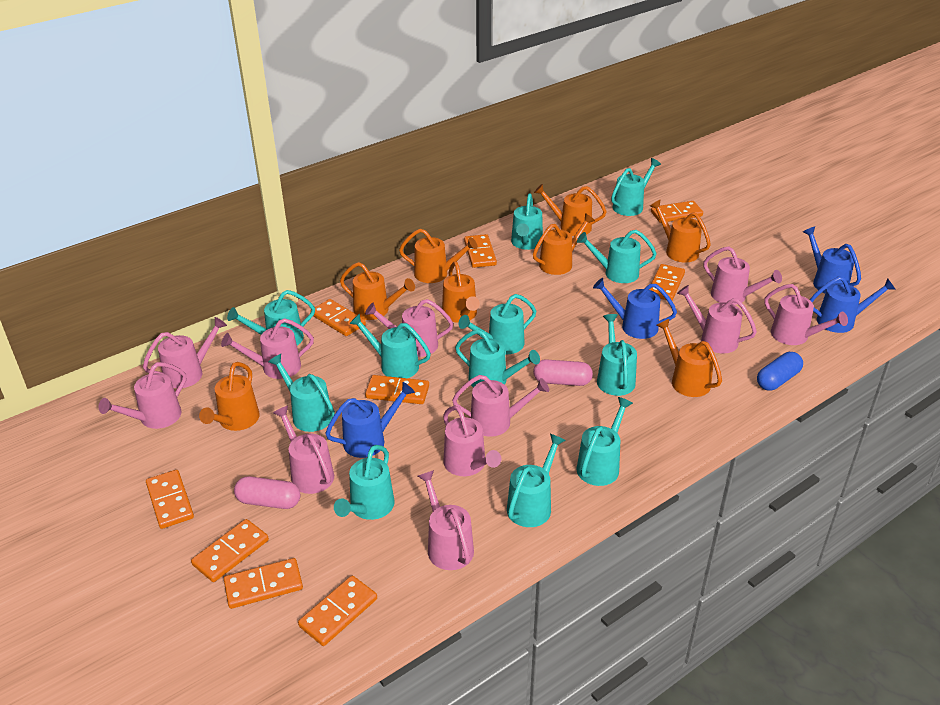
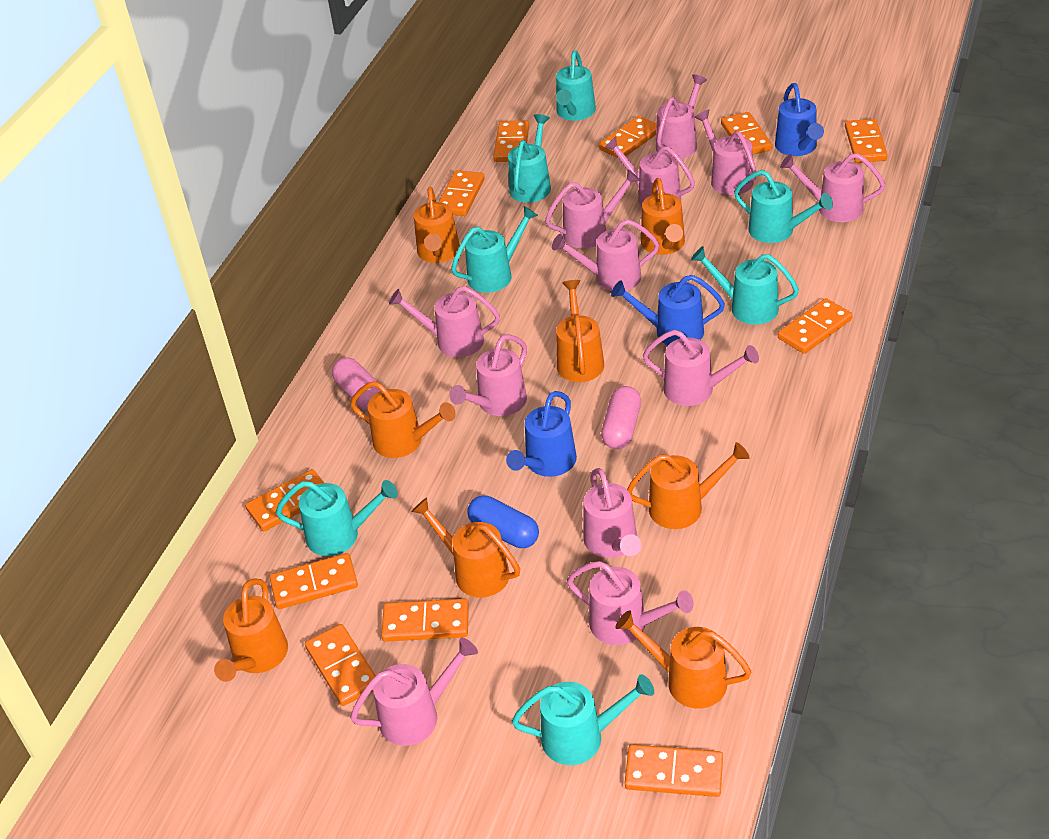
blue watering can: 4 -> 3
orange domino: 9 -> 11
pink watering can: 11 -> 12
turquoise watering can: 12 -> 7

